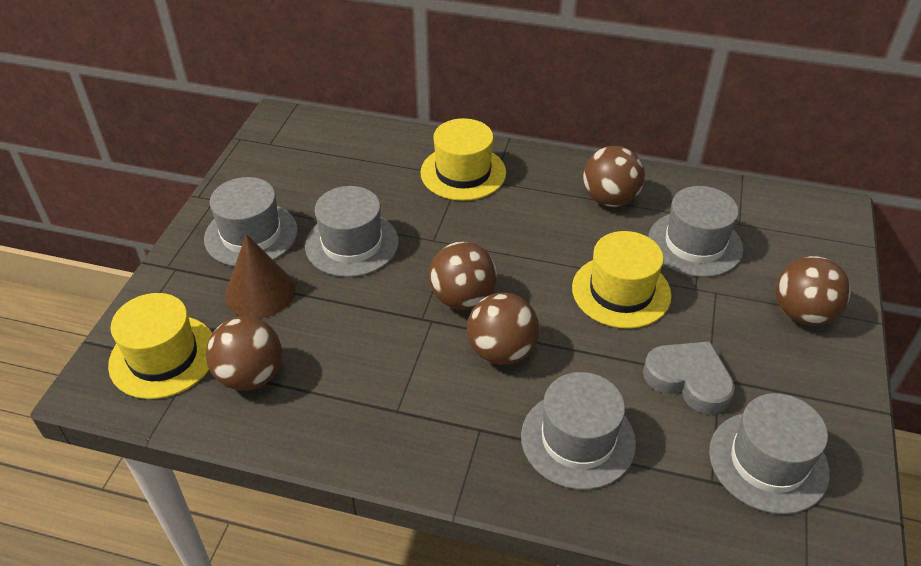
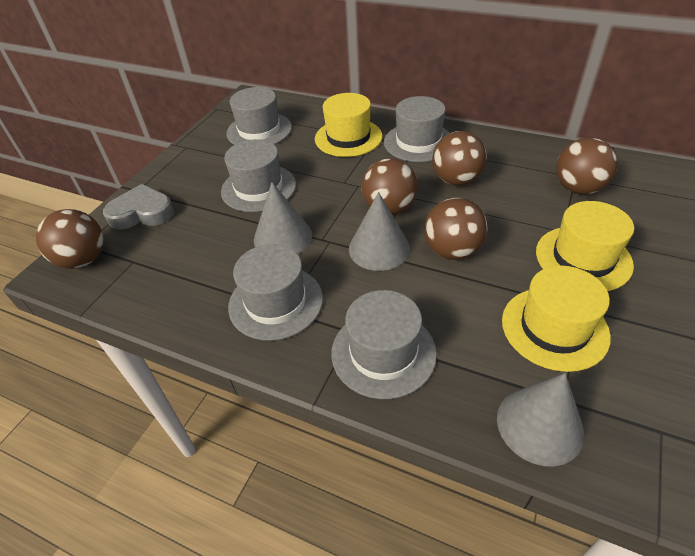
brown cone: 1 -> 0
grey cone: 0 -> 3

